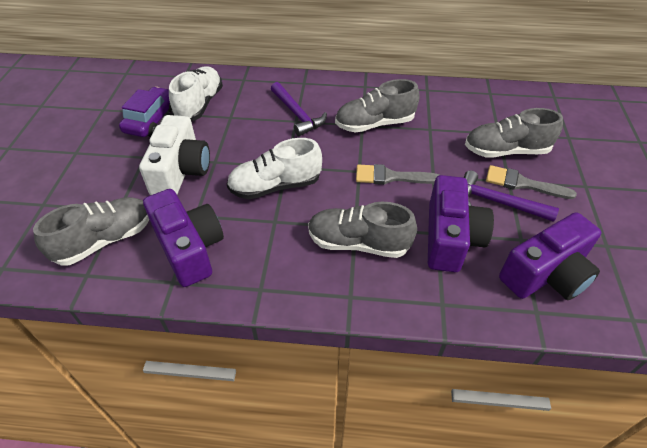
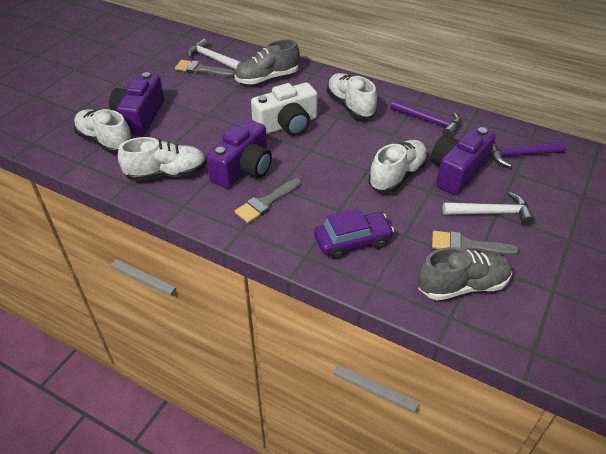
grey brush: 2 -> 3
grey shoe: 4 -> 2
white hammer: 0 -> 2
white shoe: 2 -> 4

